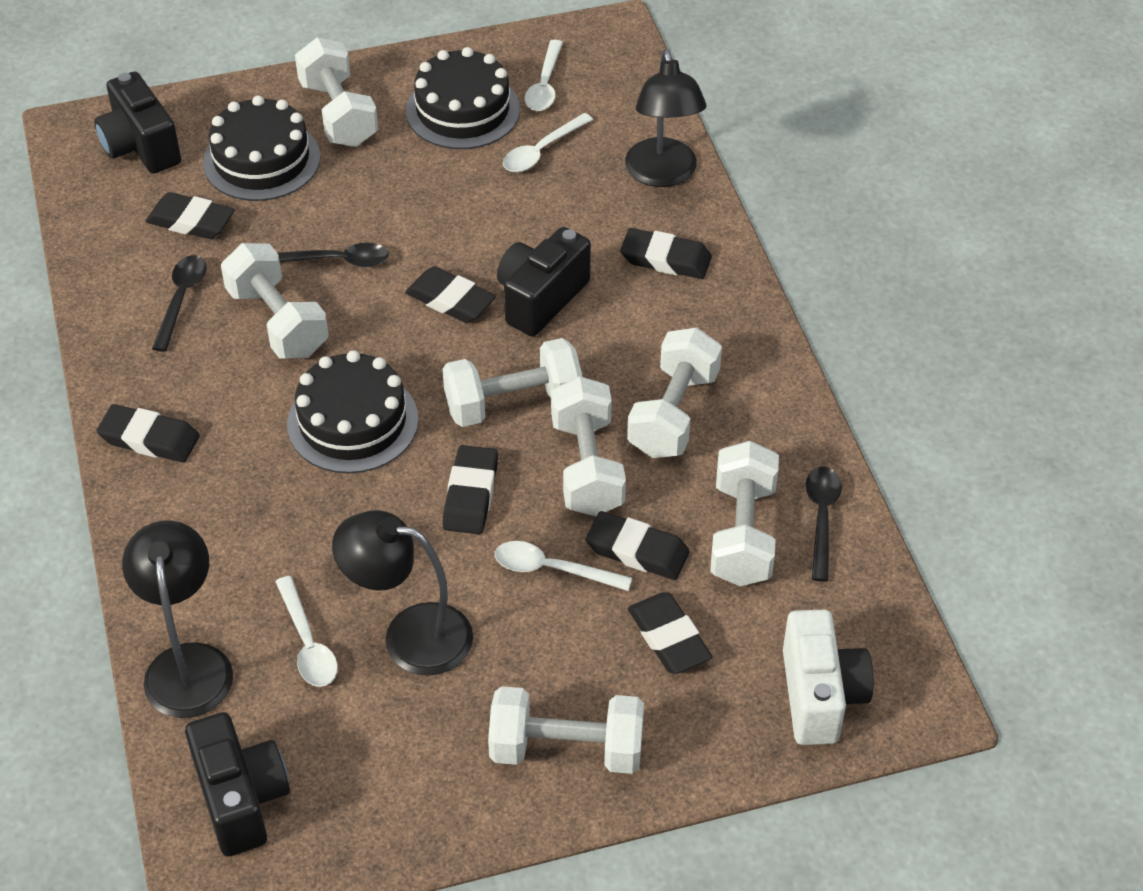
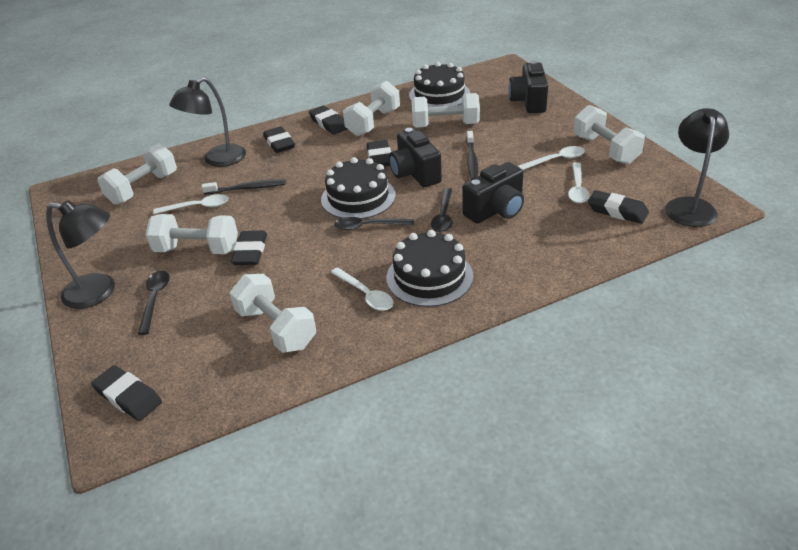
black eraser: 7 -> 6
black toothbrush: 0 -> 2
white camera: 1 -> 0
white dumbbell: 7 -> 6

